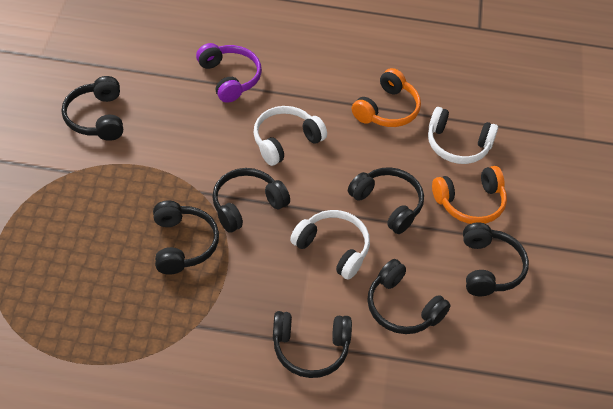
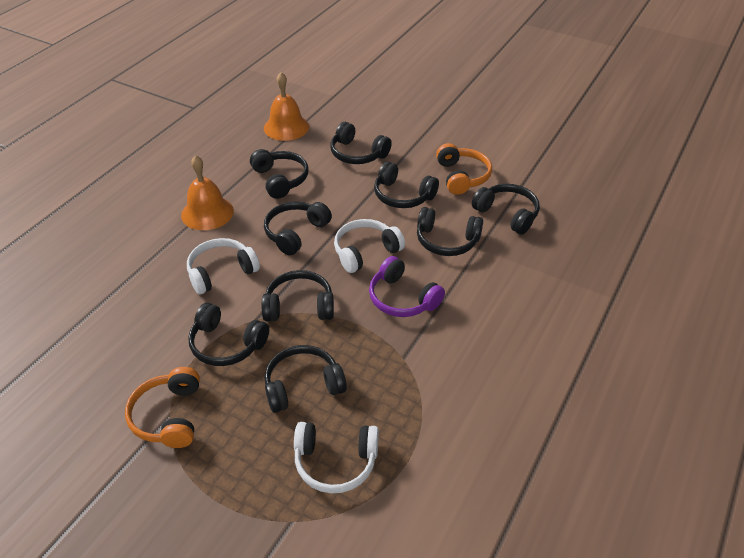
black headphones: 7 -> 9
orange bell: 0 -> 2

